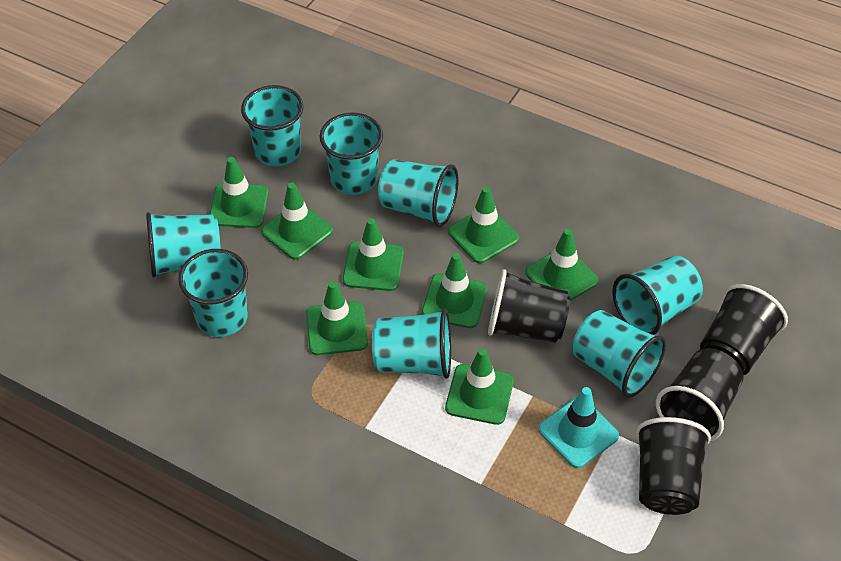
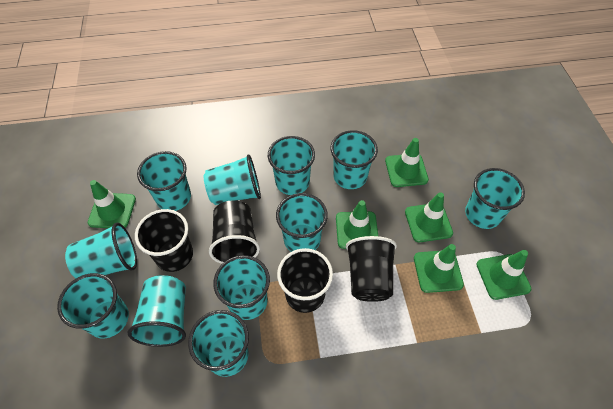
green traffic cone: 8 -> 6
turquoise cup: 8 -> 11
turquoise traffic cone: 1 -> 0

